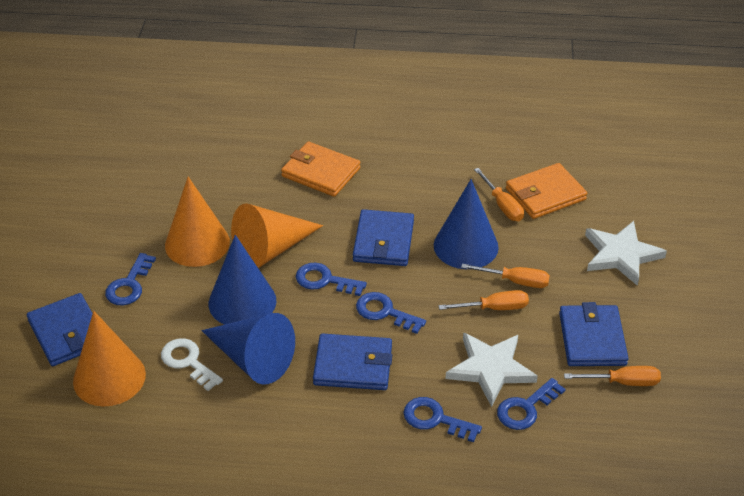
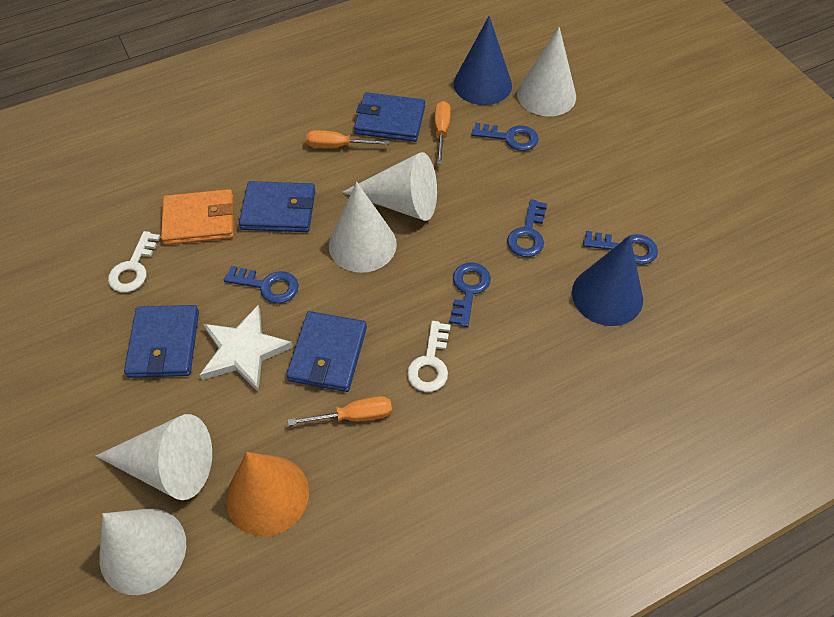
blue cone: 3 -> 2
orange cone: 3 -> 1
orange screwdriver: 4 -> 3
orange wallet: 2 -> 1
white cone: 0 -> 5
white key: 1 -> 2
white star: 2 -> 1

